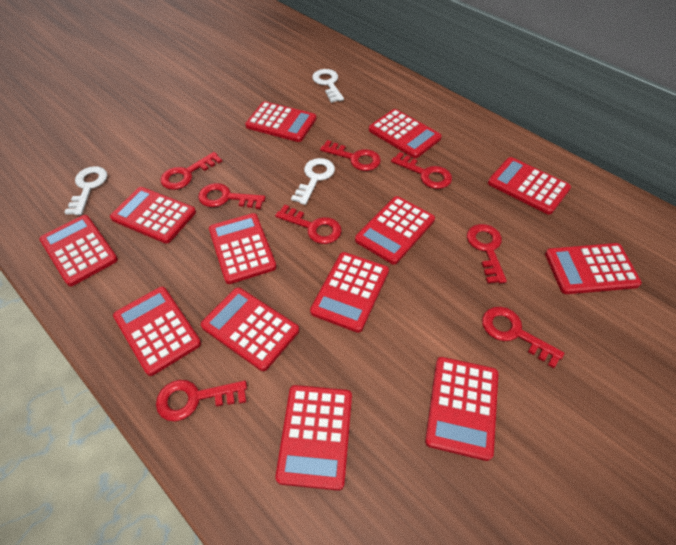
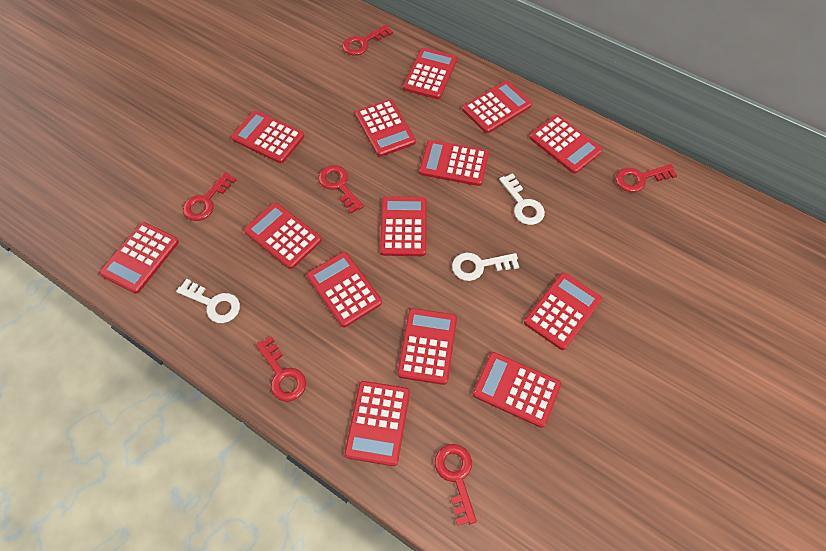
red calculator: 13 -> 14
red key: 8 -> 6

